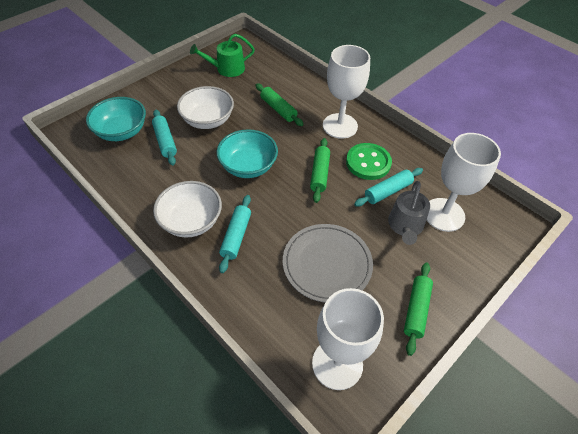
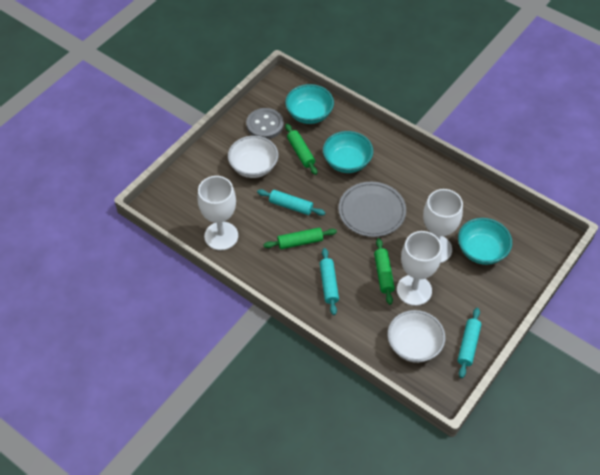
green button: 1 -> 0
green watering can: 1 -> 0
grey button: 0 -> 1
grey watering can: 1 -> 0
turquoise bowl: 2 -> 3

